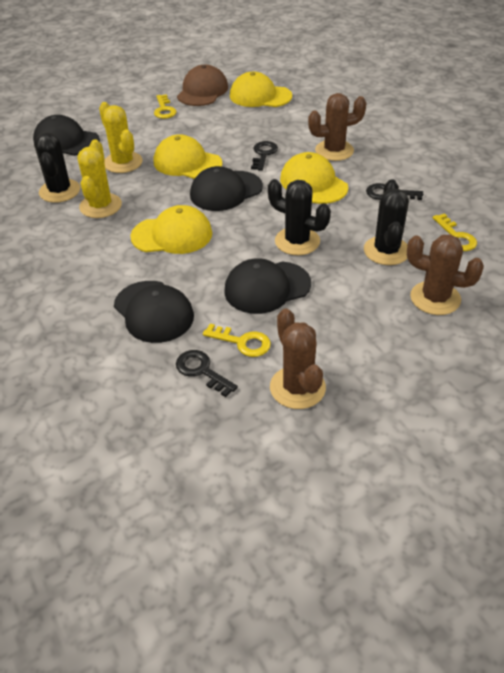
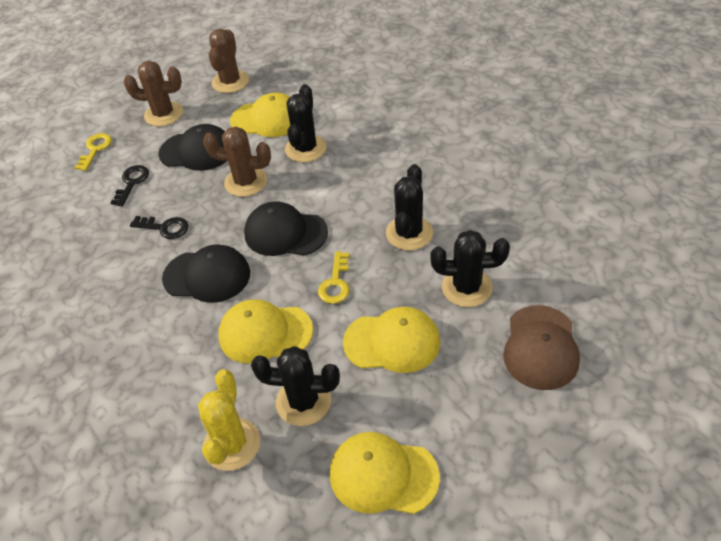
black cactus: 3 -> 4
black cap: 4 -> 3
black key: 3 -> 2
yellow cactus: 2 -> 1
yellow key: 3 -> 2

